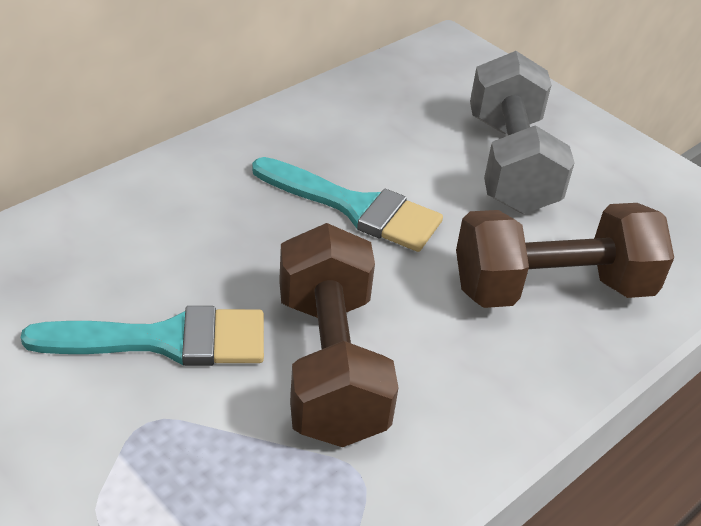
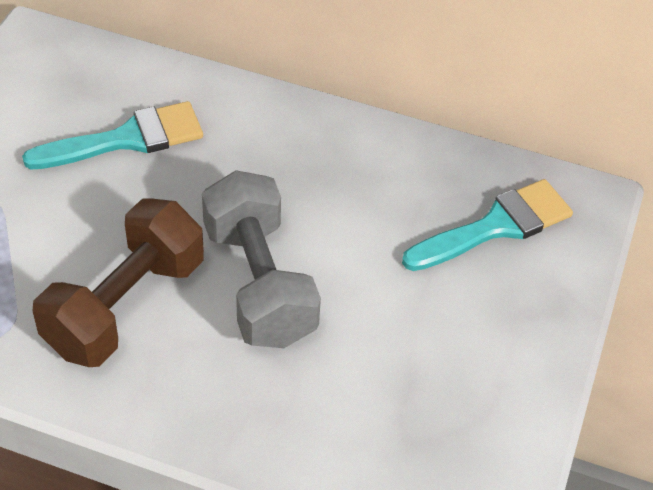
brown dumbbell: 2 -> 1

